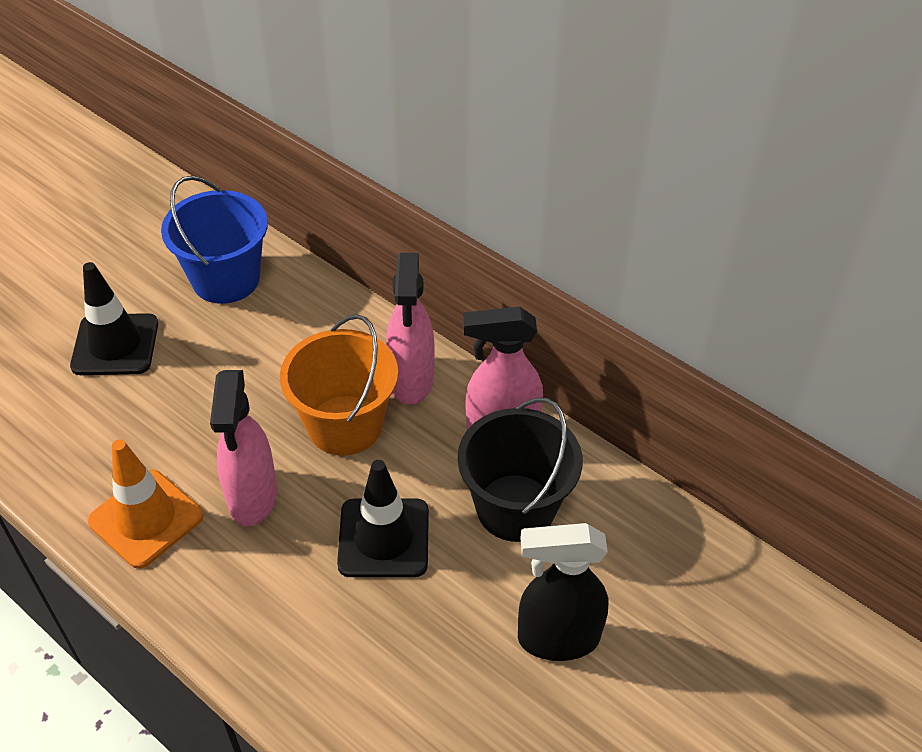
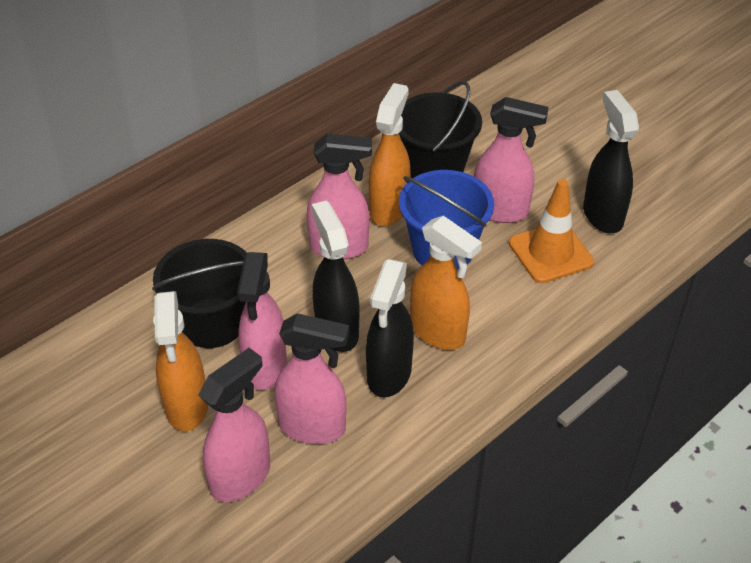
black bucket: 1 -> 2
black spray bottle: 1 -> 3
black traffic cone: 2 -> 0
orange bucket: 1 -> 0
orange spray bottle: 0 -> 3
pink spray bottle: 3 -> 5

